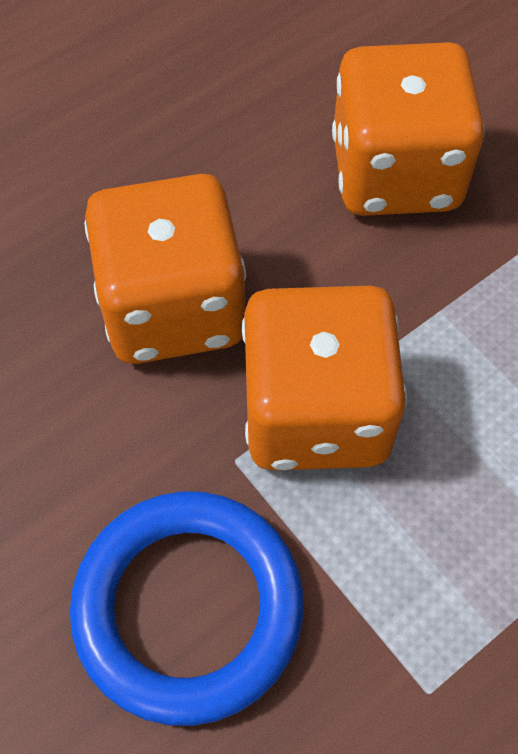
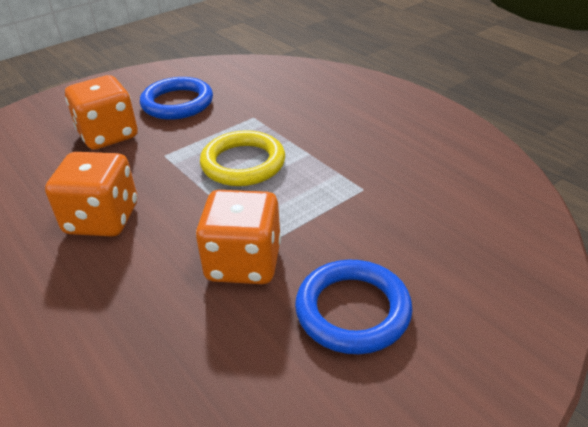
blue ring: 1 -> 2
yellow ring: 0 -> 1

